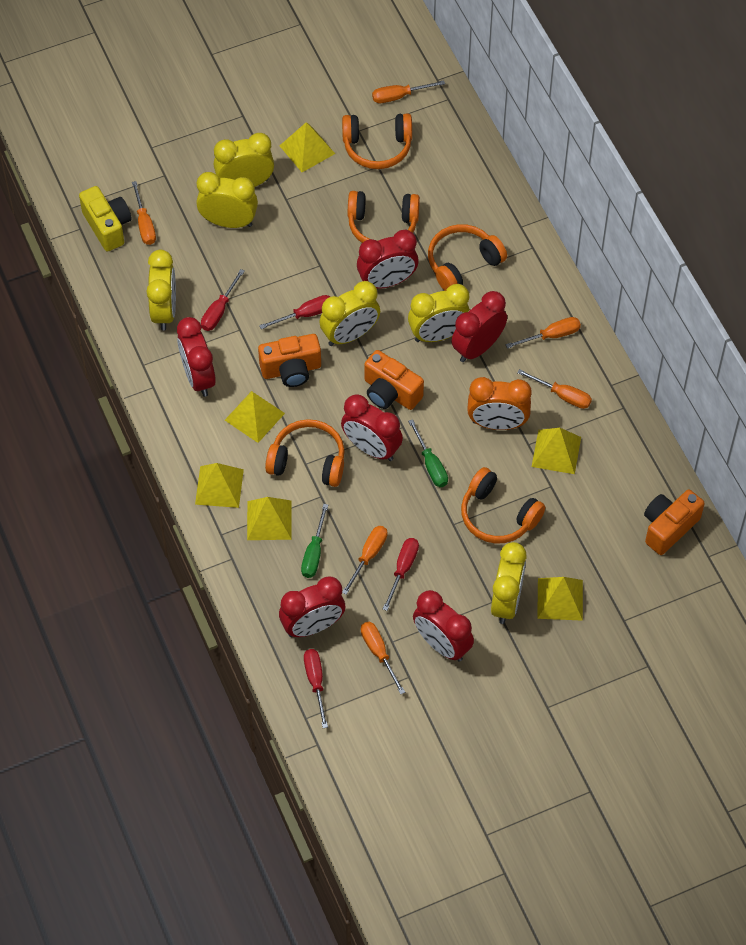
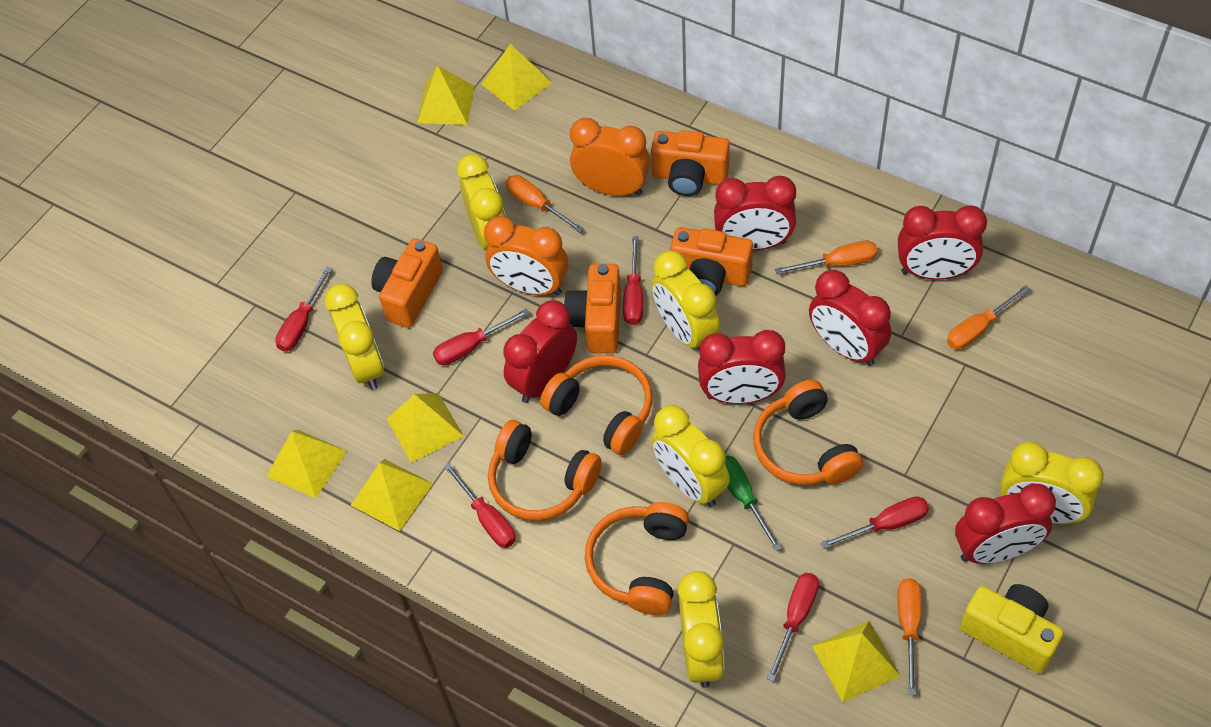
green screwdriver: 2 -> 1
orange camera: 3 -> 4
orange clock: 1 -> 2
orange headphones: 5 -> 4
orange screwdriver: 6 -> 4
red screwdriver: 4 -> 6

